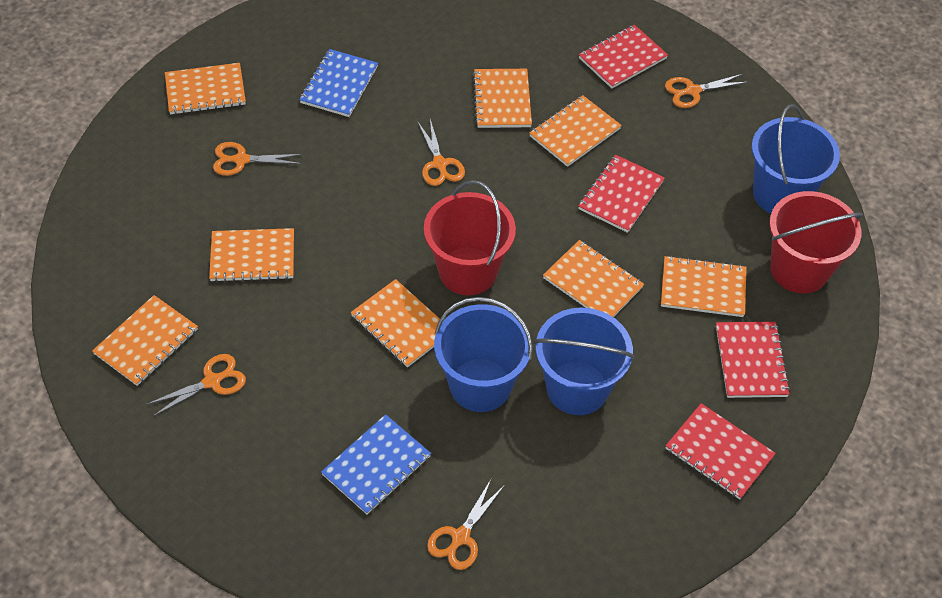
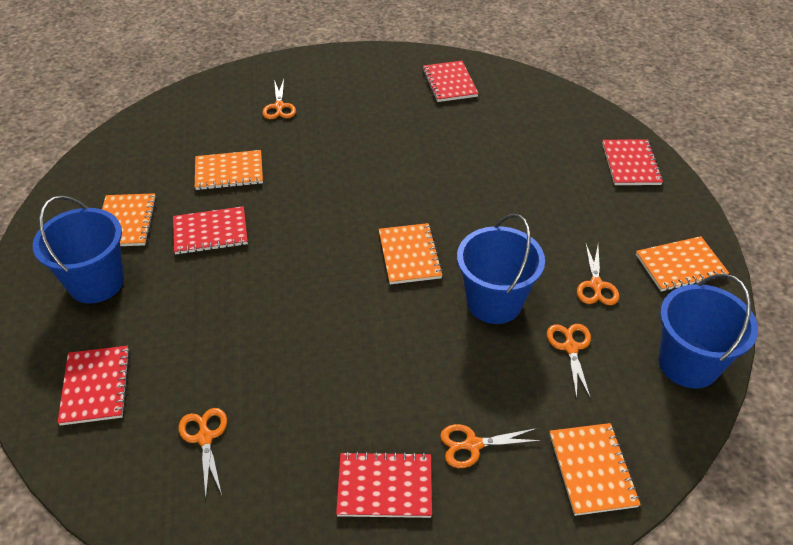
blue notebook: 2 -> 0
orange notebook: 8 -> 5
red bucket: 2 -> 0
red notebook: 4 -> 5

